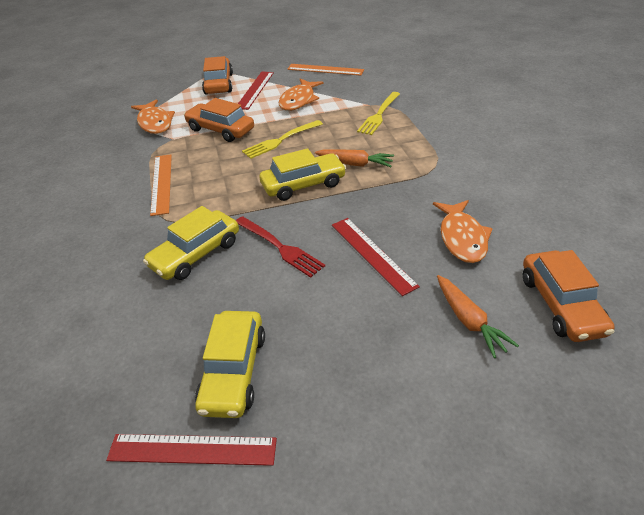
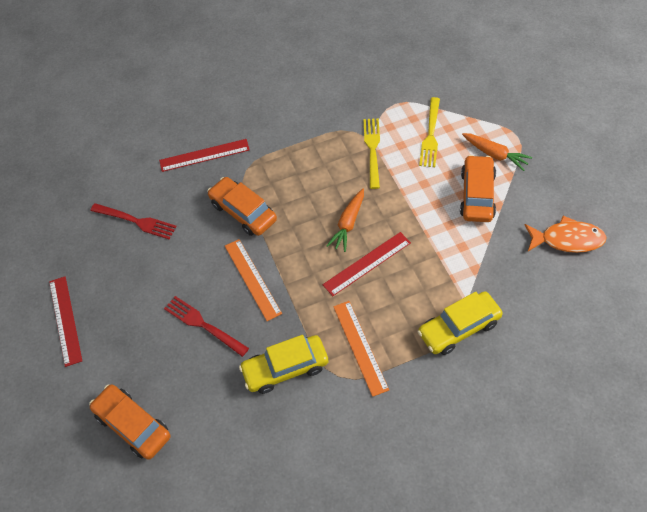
orange fish: 3 -> 1
red fork: 1 -> 2
yellow car: 3 -> 2

